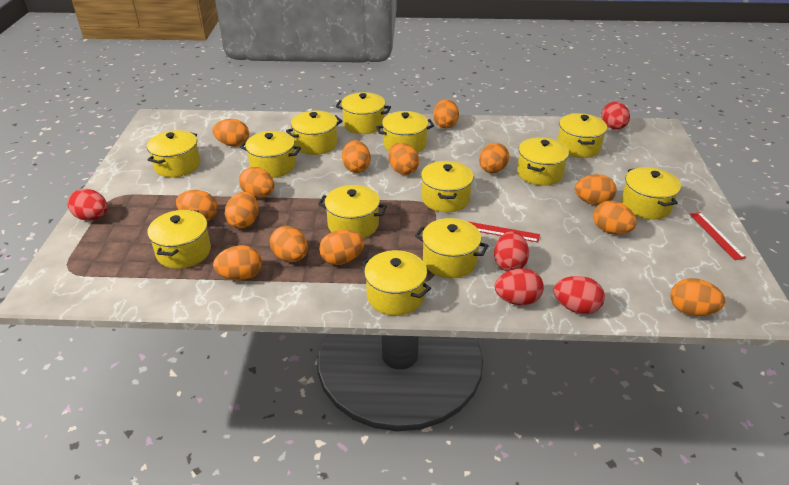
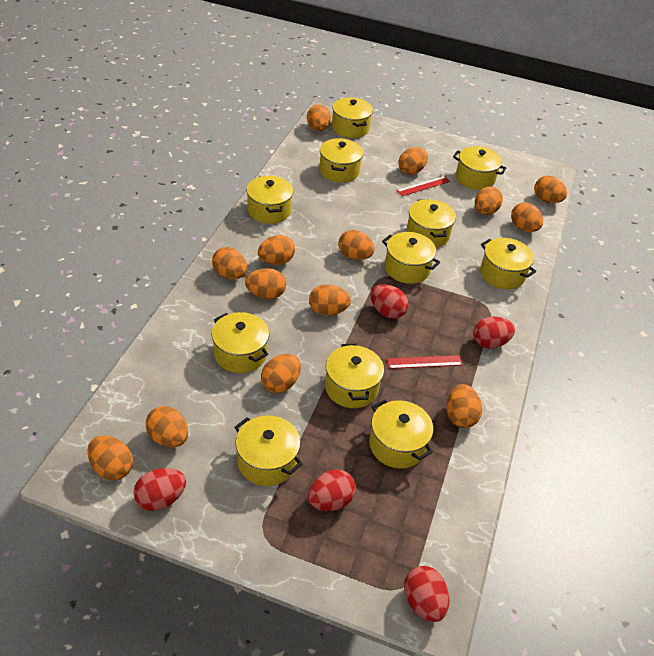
yellow pot: 13 -> 11

